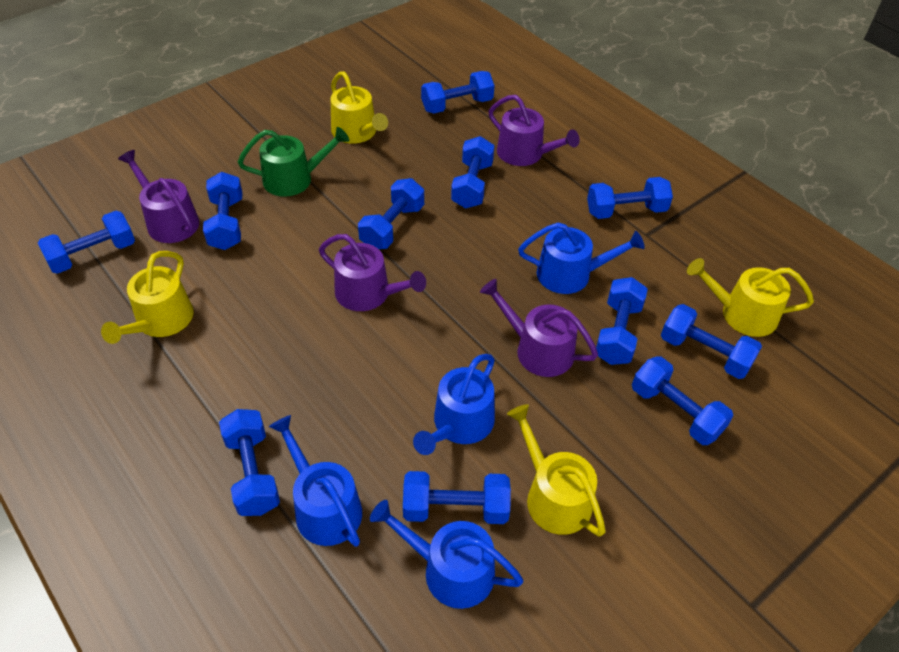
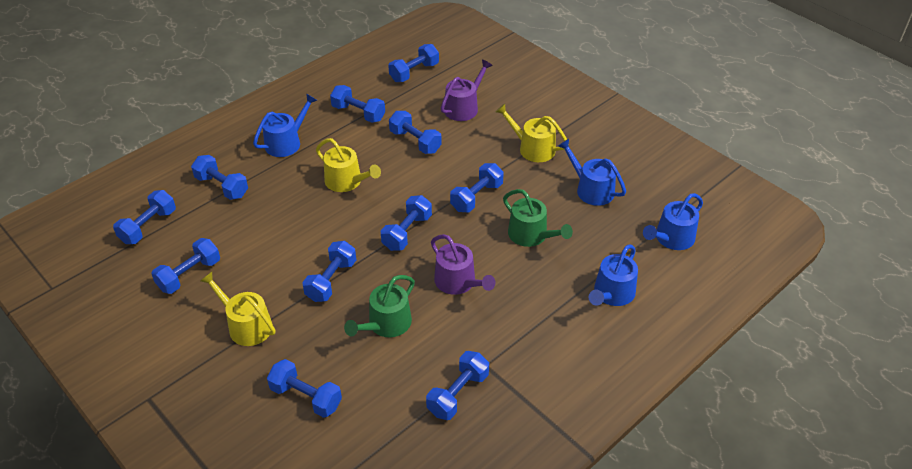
green watering can: 1 -> 2
purple watering can: 4 -> 2
yellow watering can: 4 -> 3

